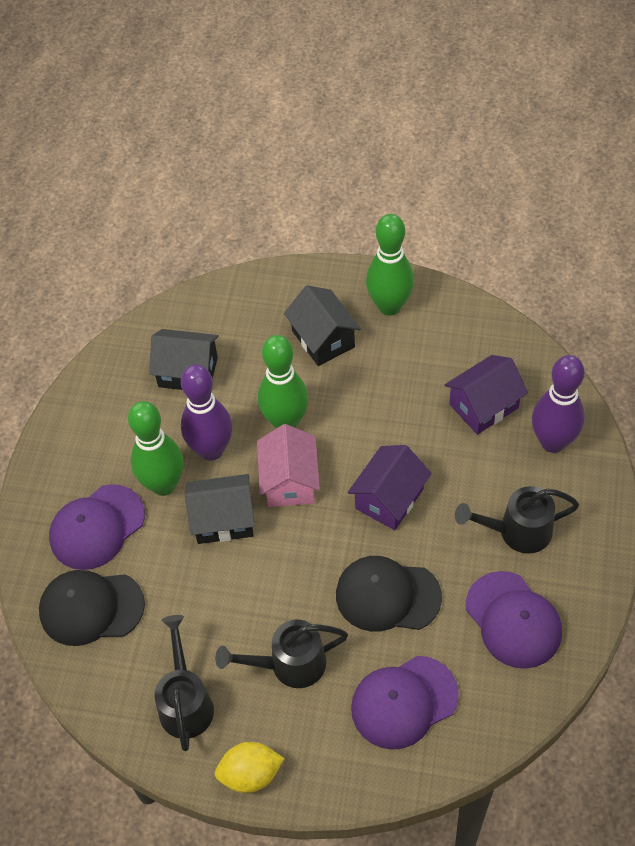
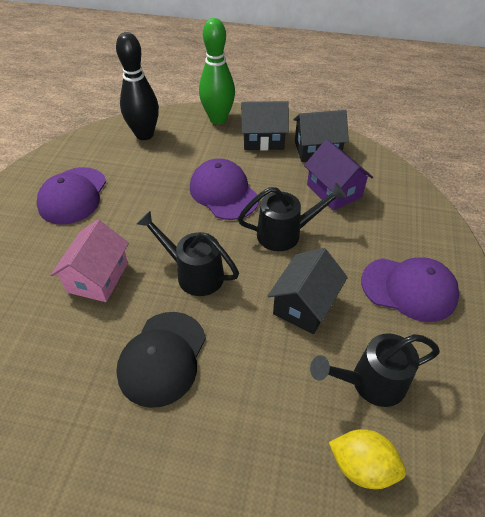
black bowling pin: 0 -> 1
black cap: 2 -> 1
green bowling pin: 3 -> 1
purple bowling pin: 2 -> 0
purple house: 2 -> 1

